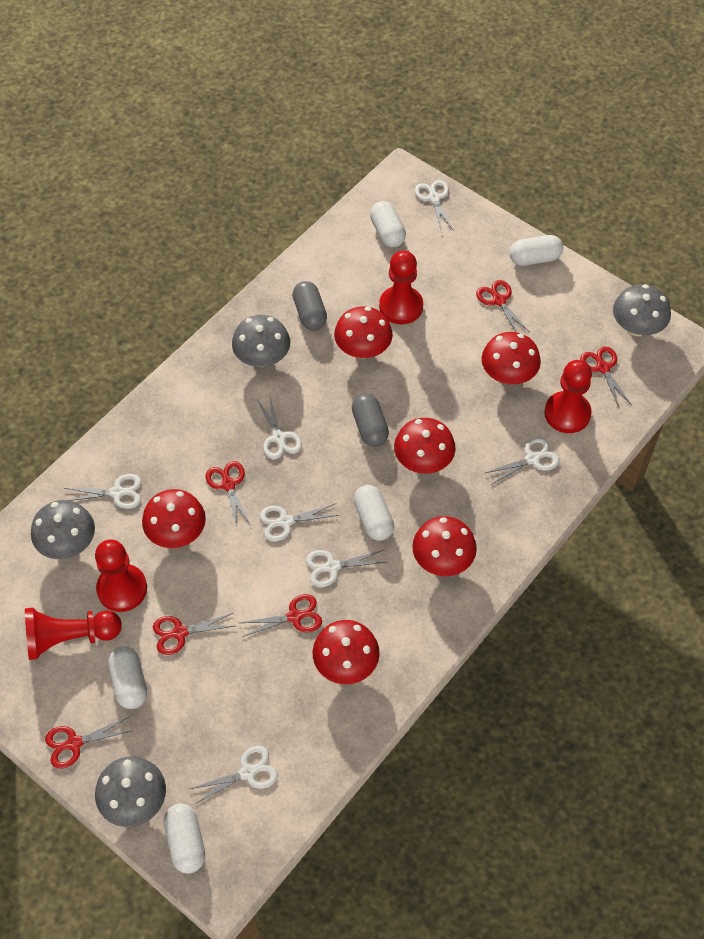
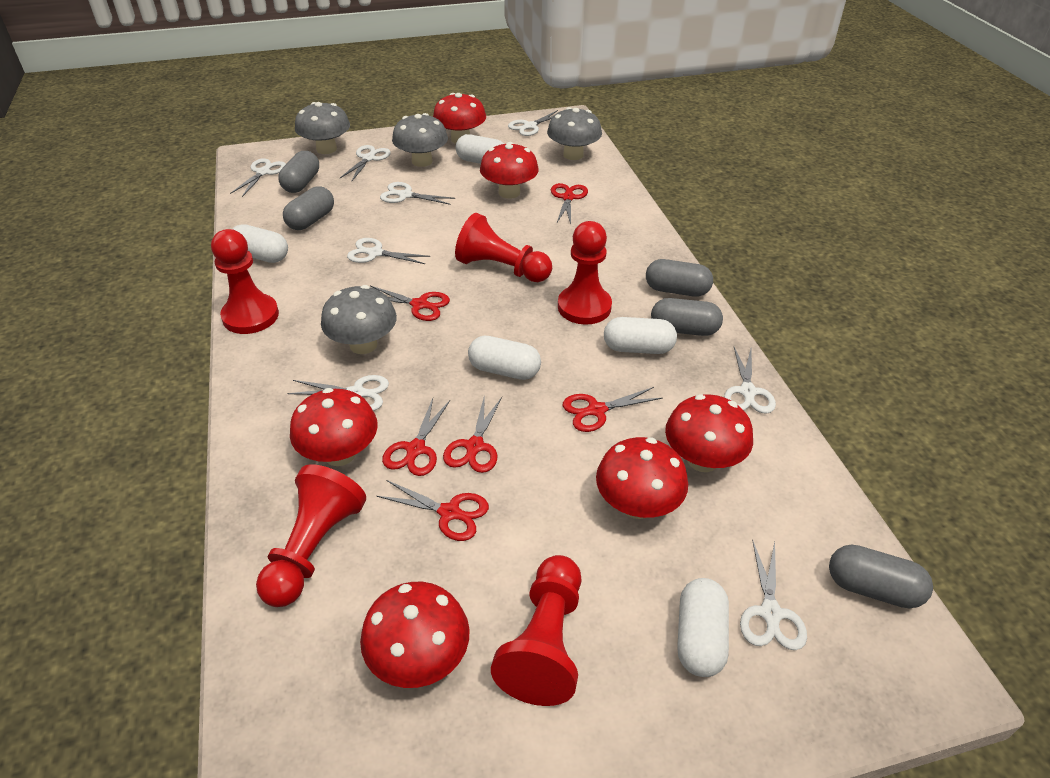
grey capsule: 2 -> 5
red pawn: 4 -> 5
white scissors: 7 -> 8

